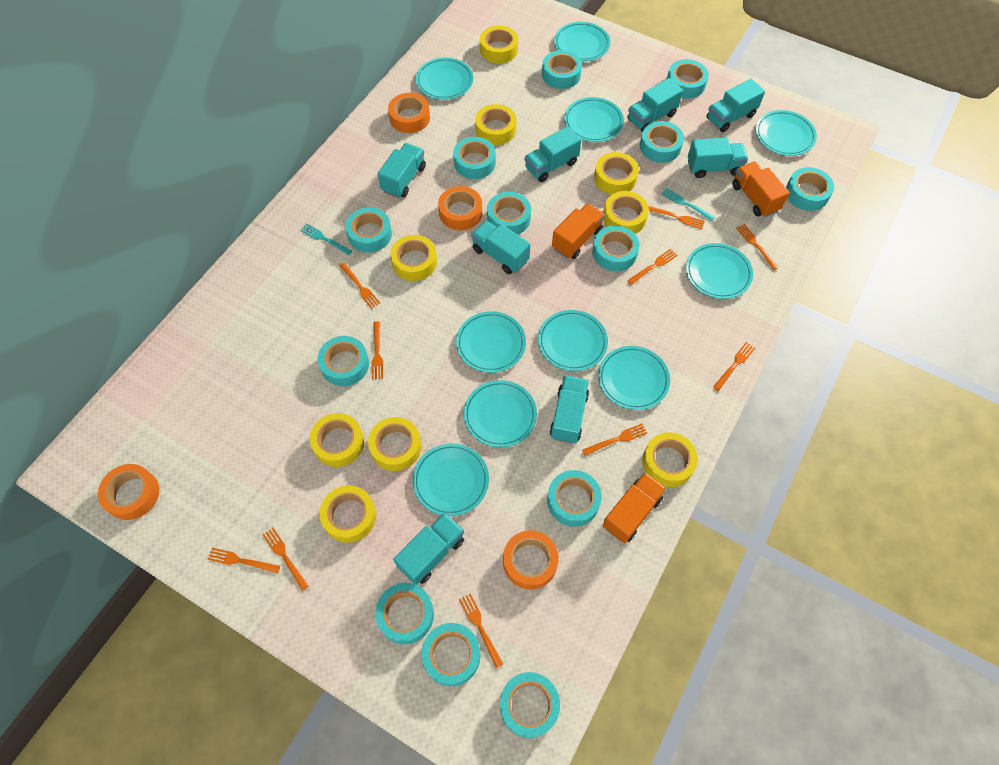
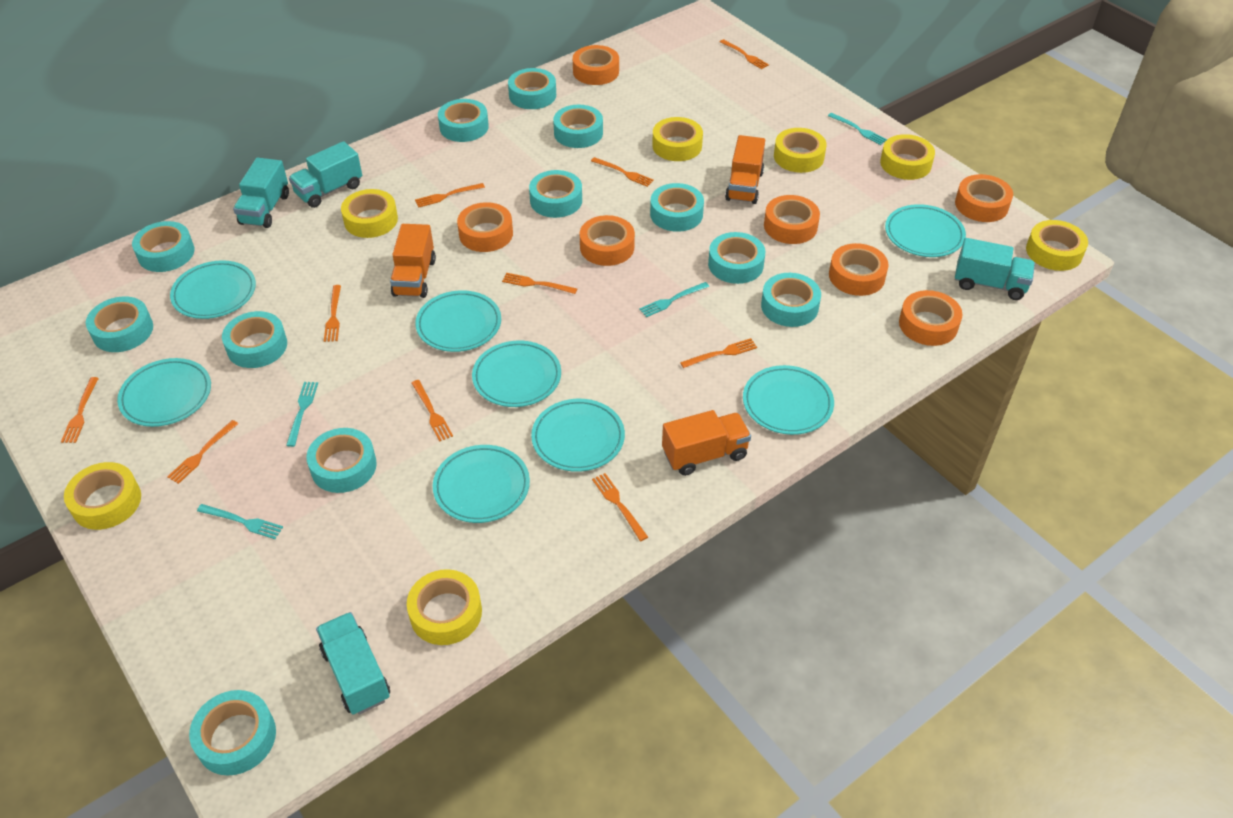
orange tape: 4 -> 7
turquoise fork: 2 -> 4
turquoise plate: 10 -> 8
turquoise tape: 13 -> 12
turquoise truck: 8 -> 4
yellow tape: 9 -> 7

